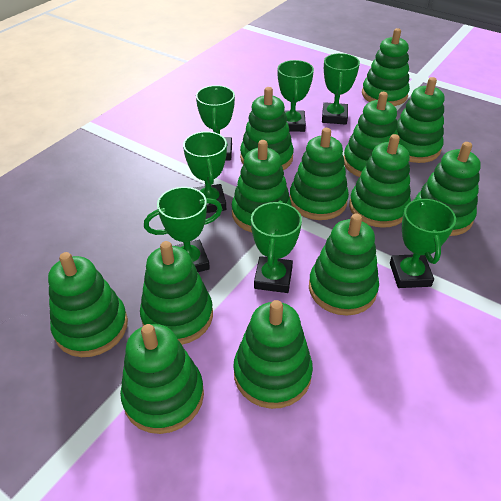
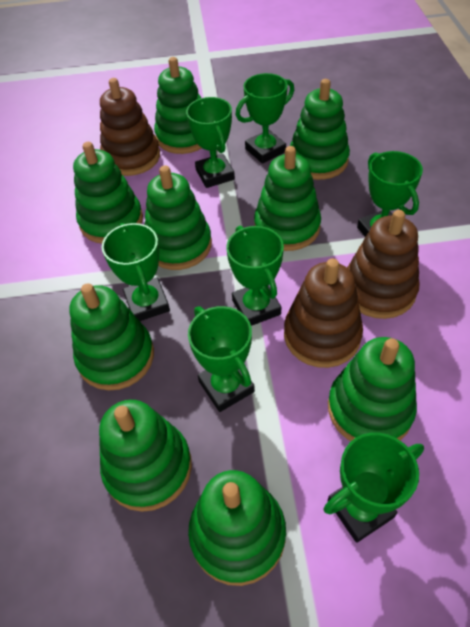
brown stacking toy: 0 -> 3
green stacking toy: 13 -> 9

